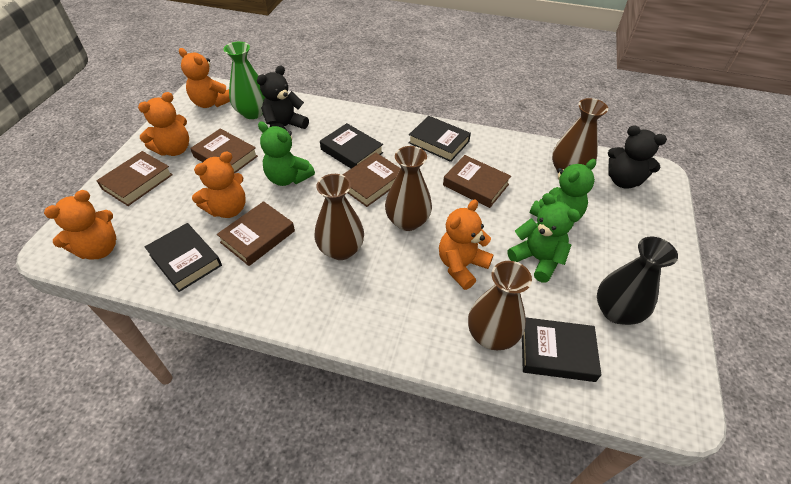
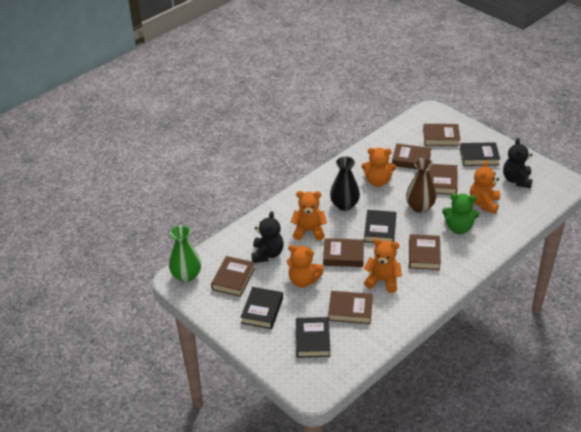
brown book: 5 -> 7
brown vase: 4 -> 1
green teddy bear: 3 -> 1

